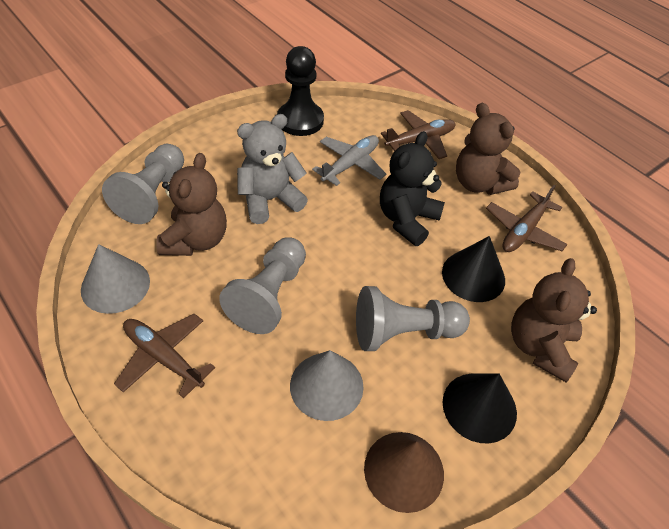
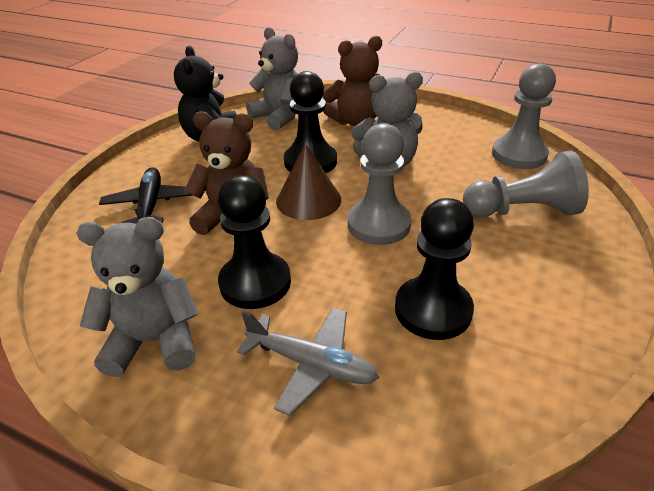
black cone: 2 -> 0
black pawn: 1 -> 3
black plane: 0 -> 1
brown plane: 3 -> 0
brown teddy bear: 3 -> 2
grey cone: 2 -> 0
grey teddy bear: 1 -> 3

